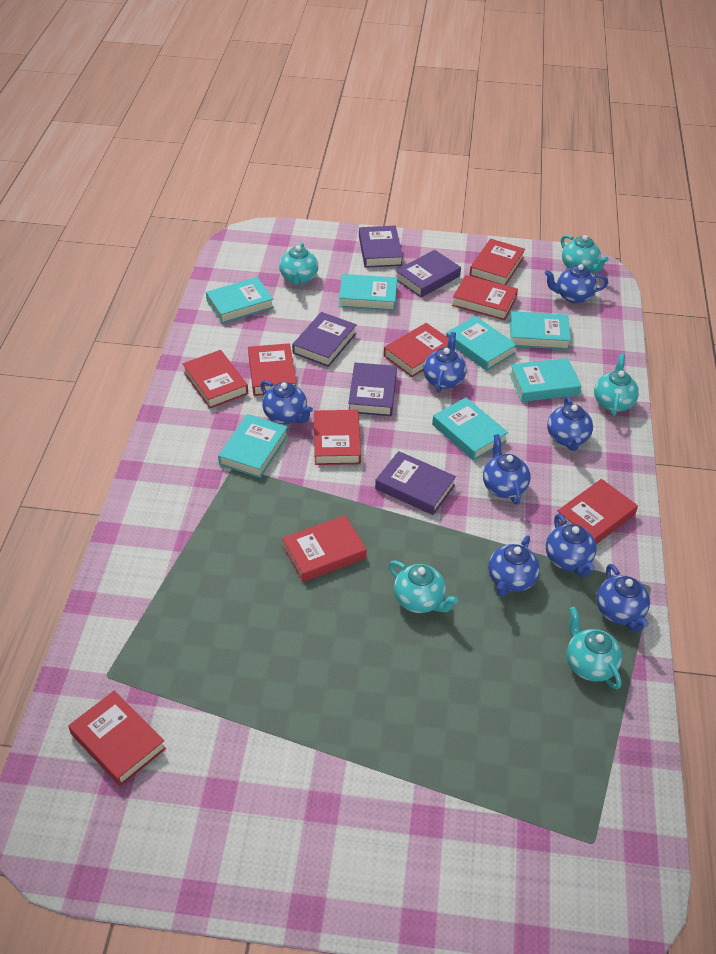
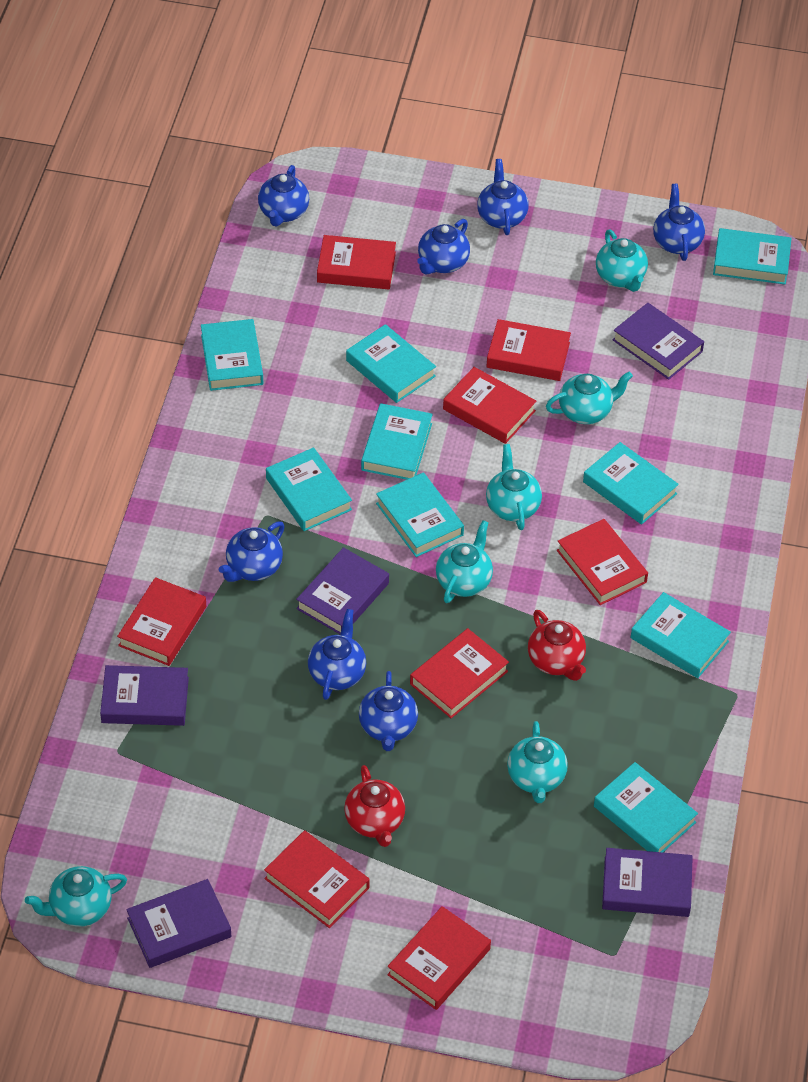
blue teapot: 8 -> 7
red book: 9 -> 8
red teapot: 0 -> 2
turquoise book: 7 -> 9
turquoise teapot: 5 -> 6

